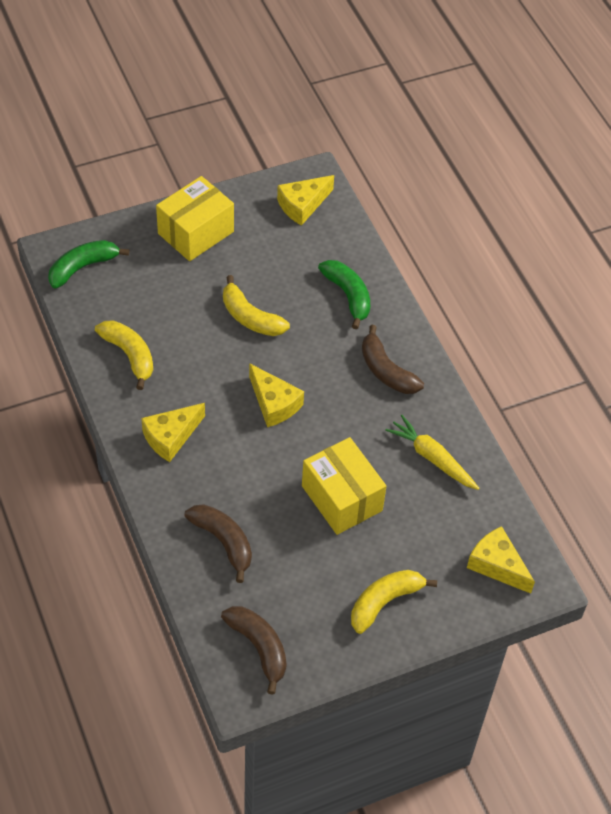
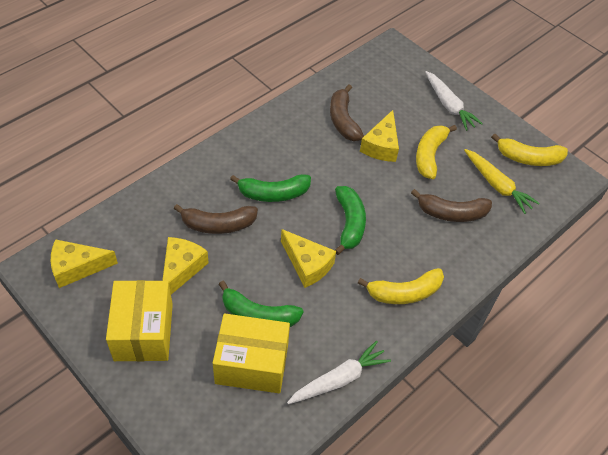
green banana: 2 -> 3
white carrot: 0 -> 2

